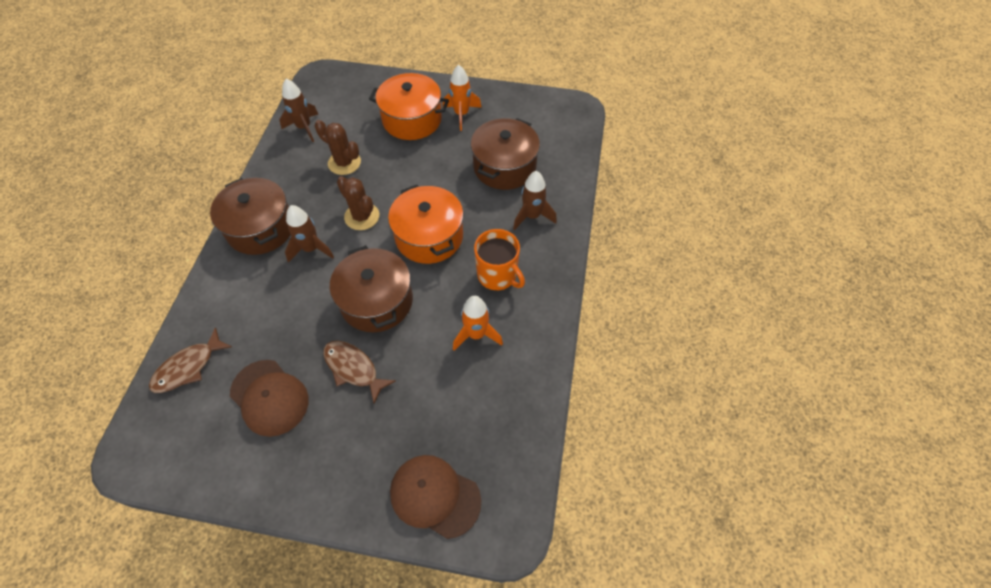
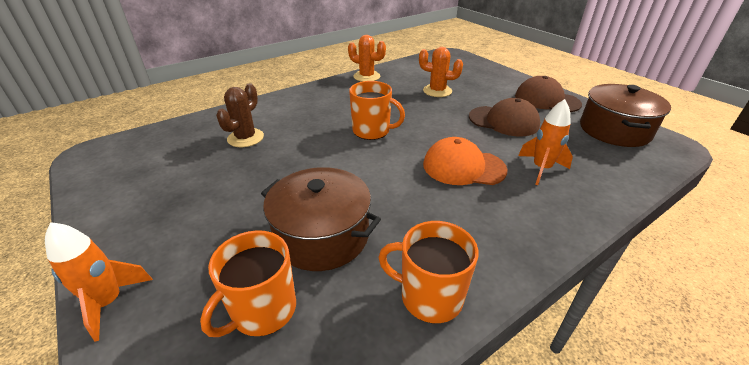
brown cactus: 2 -> 1
brown fish: 2 -> 0
brown pot: 3 -> 2
brown rocket: 3 -> 0
orange cactus: 0 -> 2
orange cap: 0 -> 1
orange mug: 1 -> 3
orange pot: 2 -> 0

